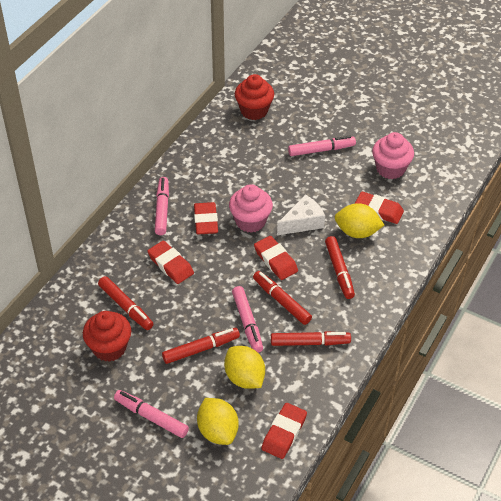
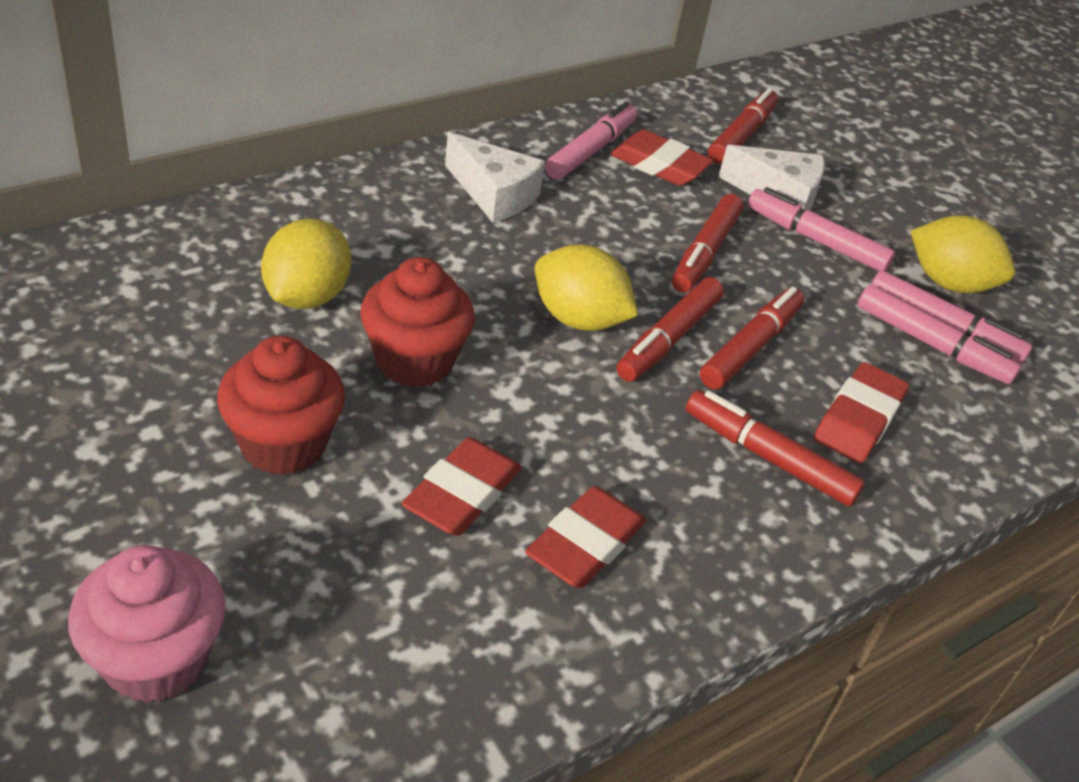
pink cupcake: 2 -> 1
red eraser: 5 -> 4
white cheese: 1 -> 2

